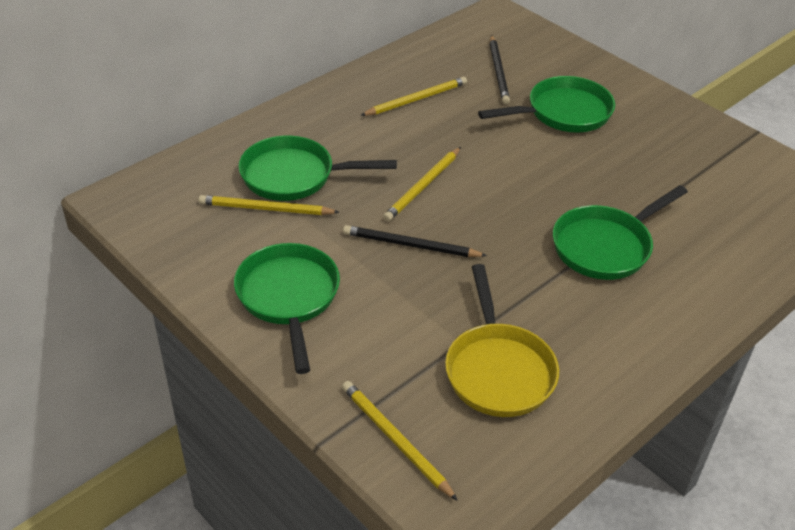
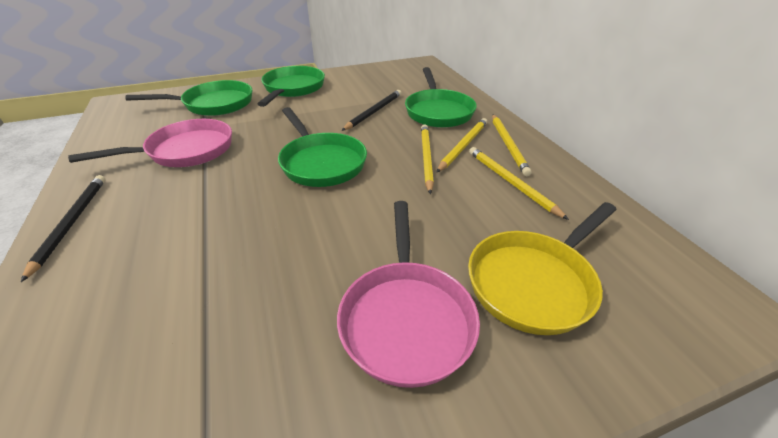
pink pan: 0 -> 2

